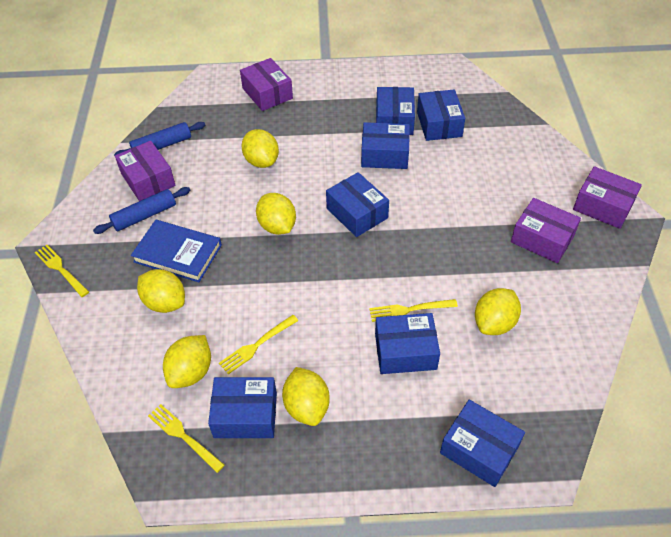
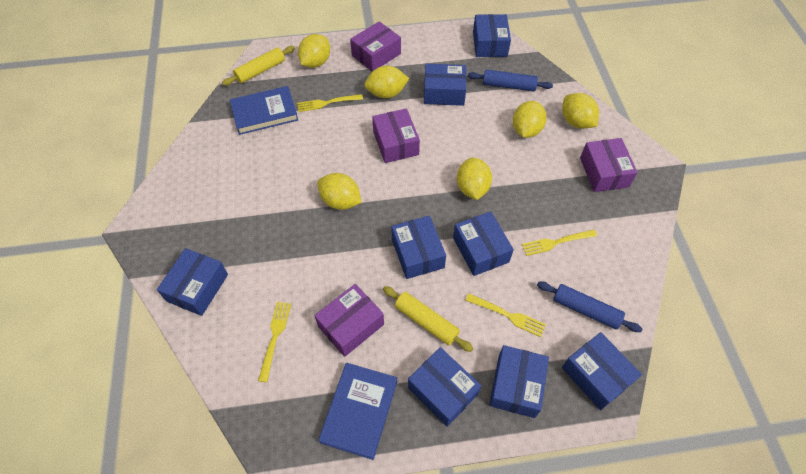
blue book: 1 -> 2
blue box: 7 -> 8
yellow rolling pin: 0 -> 2

